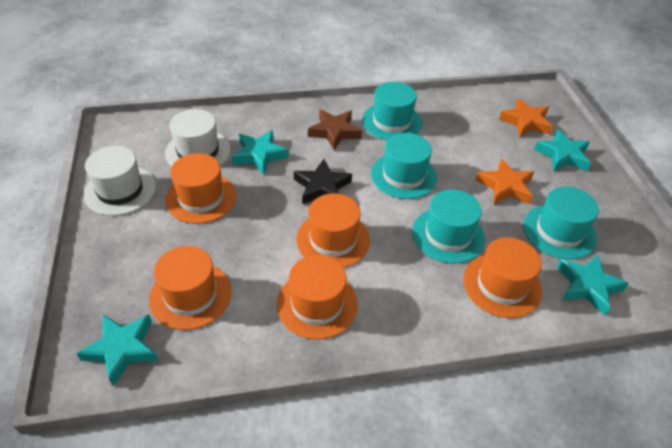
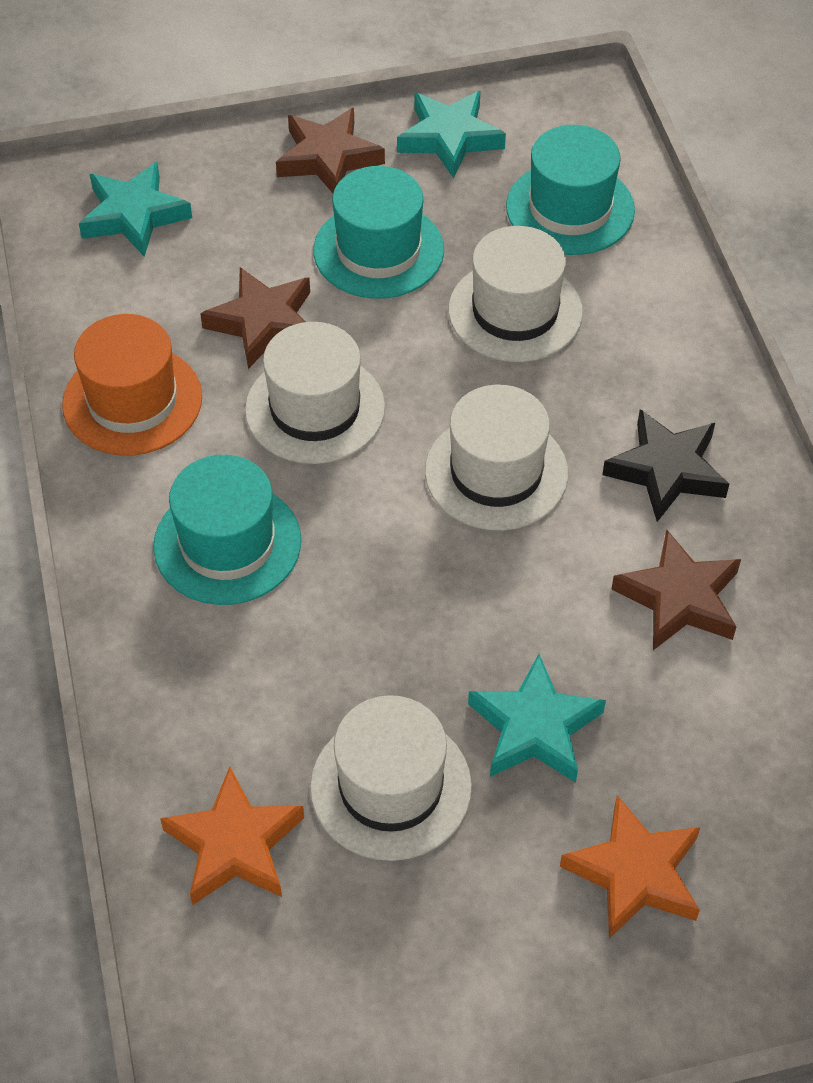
brown star: 1 -> 3
orange hat: 5 -> 1
turquoise hat: 4 -> 3
turquoise star: 4 -> 3
white hat: 2 -> 4

